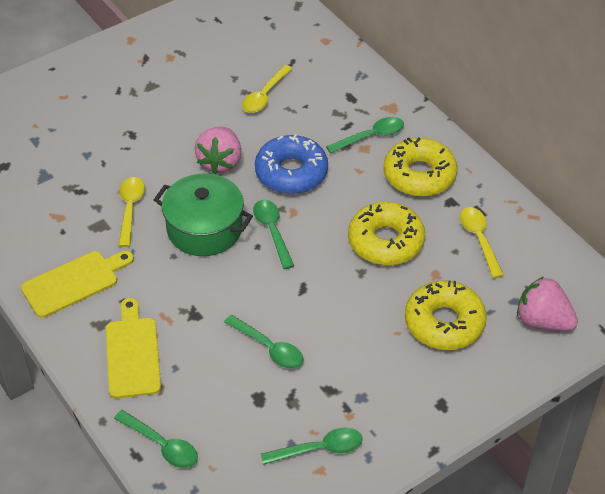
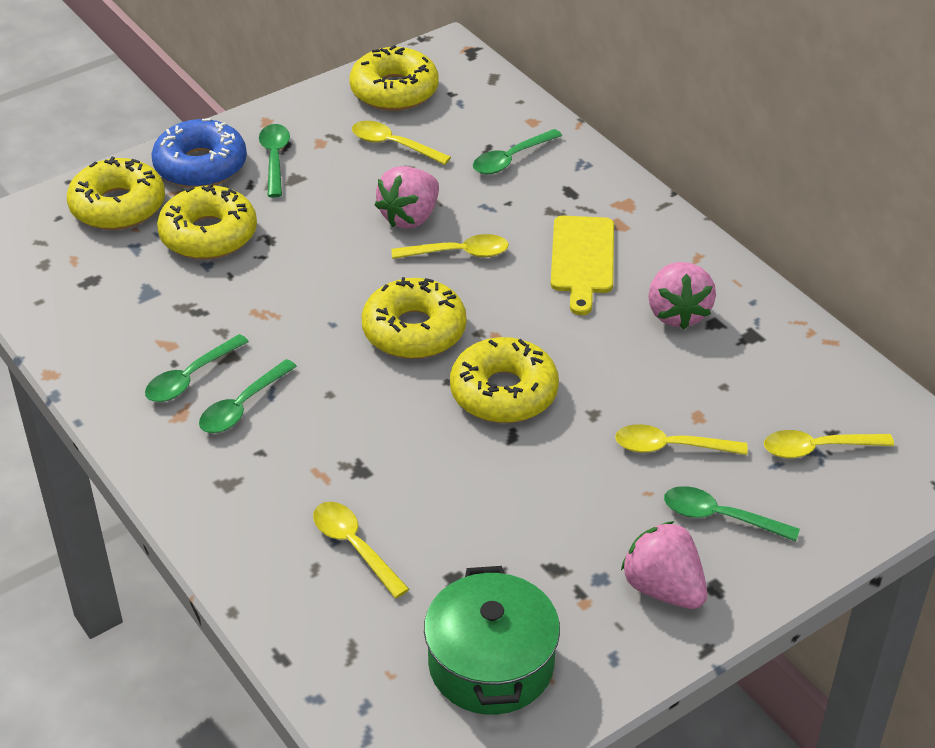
pink strawberry: 2 -> 3
yellow cutting board: 2 -> 1
yellow donut: 3 -> 5
yellow spoon: 3 -> 5

